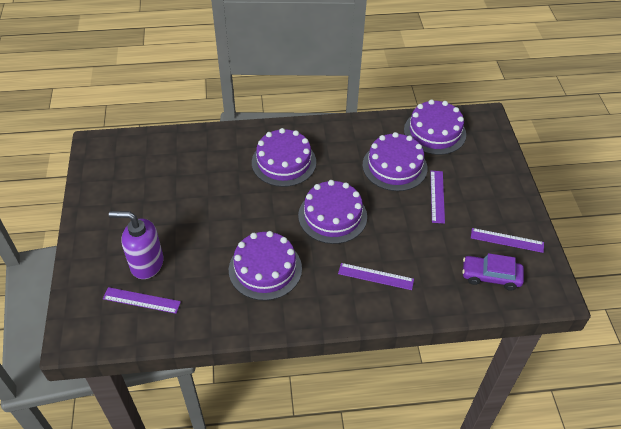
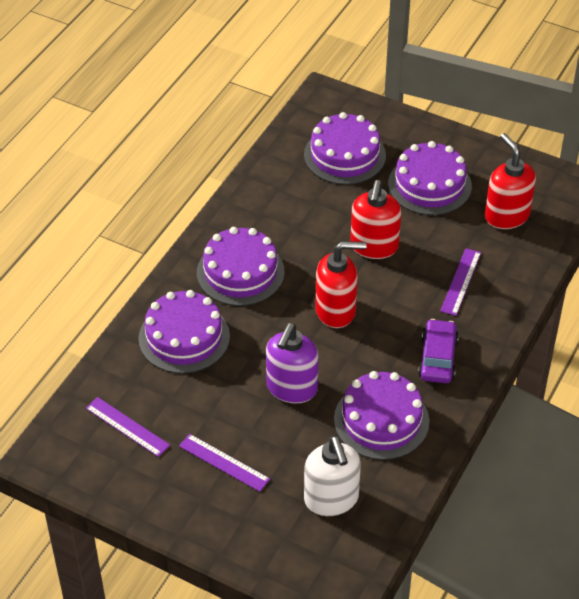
purple ruler: 4 -> 3
red soap dispenser: 0 -> 3
white soap dispenser: 0 -> 1

